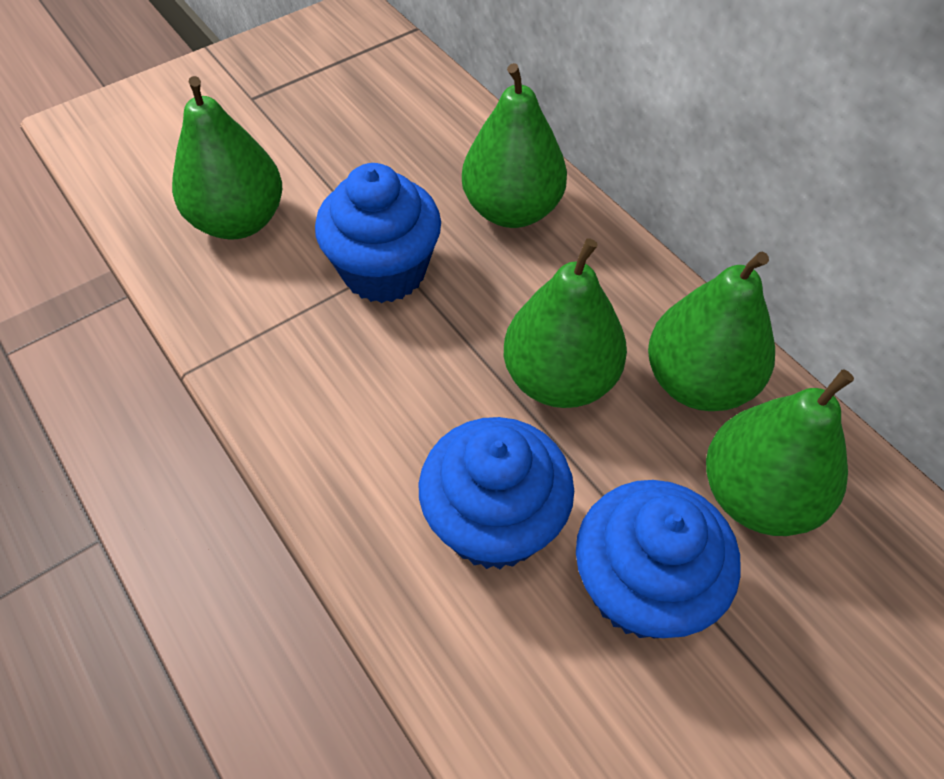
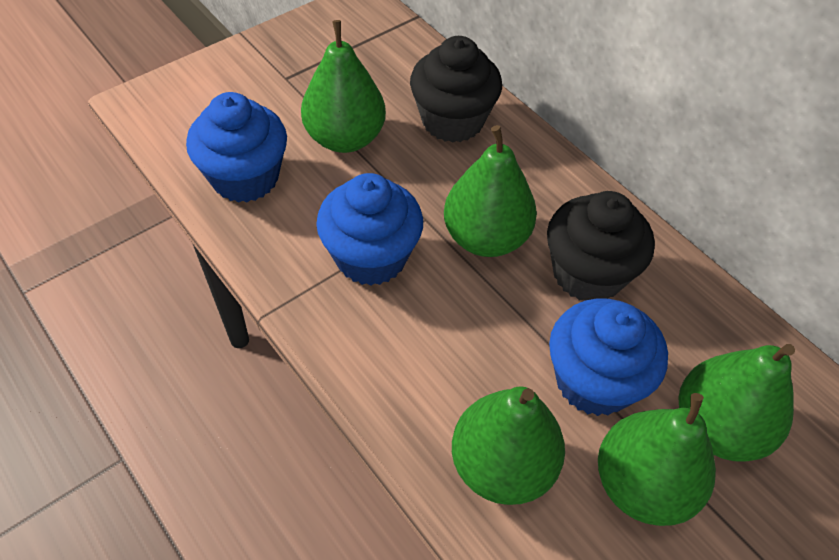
black cupcake: 0 -> 2

